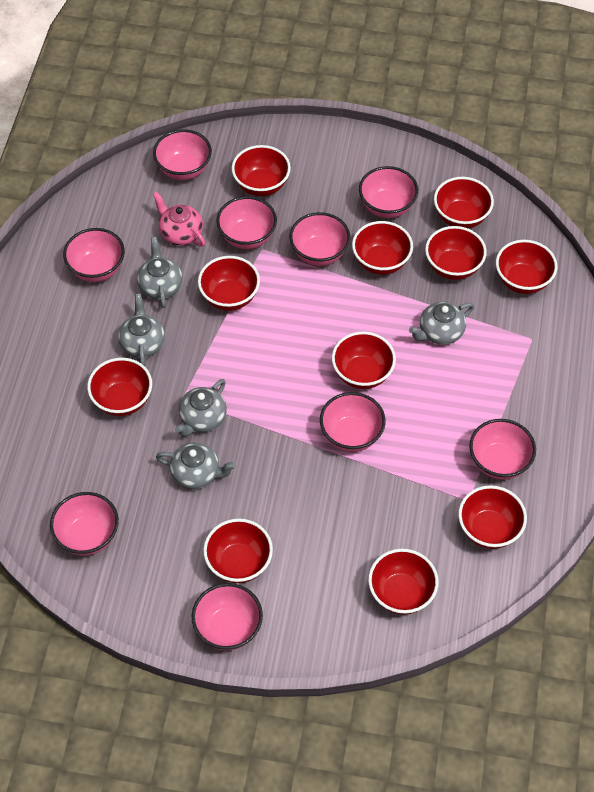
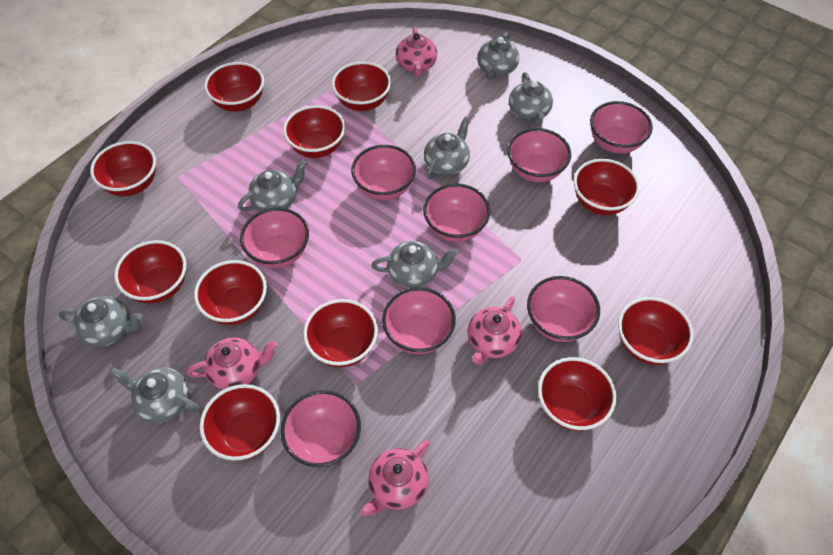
grey teapot: 5 -> 7
pink bowl: 9 -> 8
pink teapot: 1 -> 4

